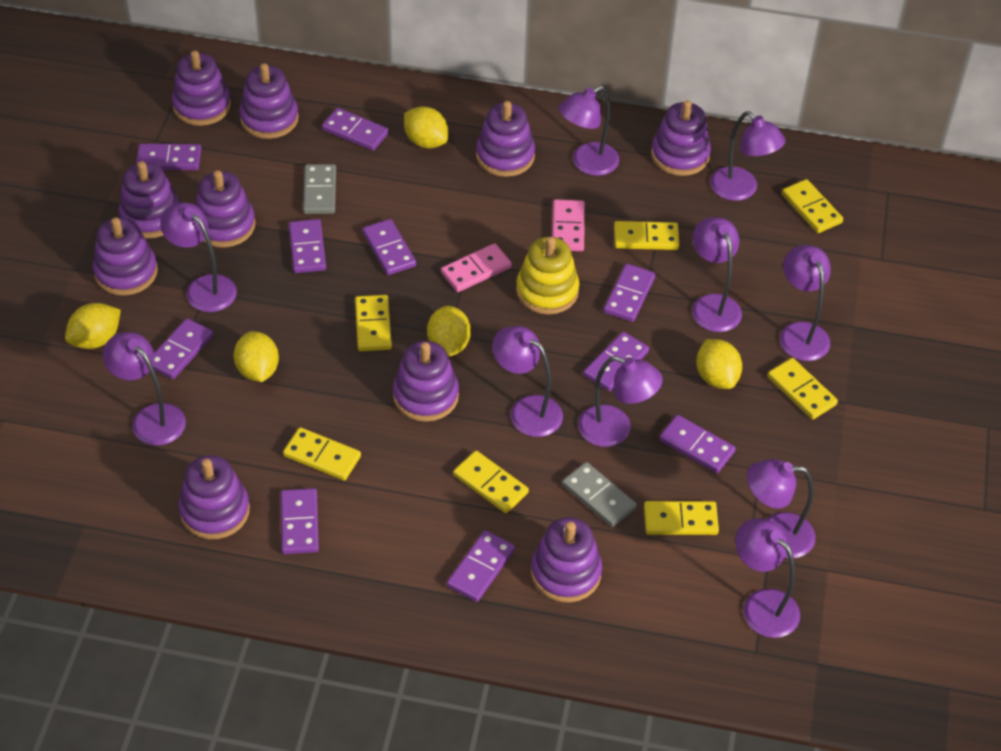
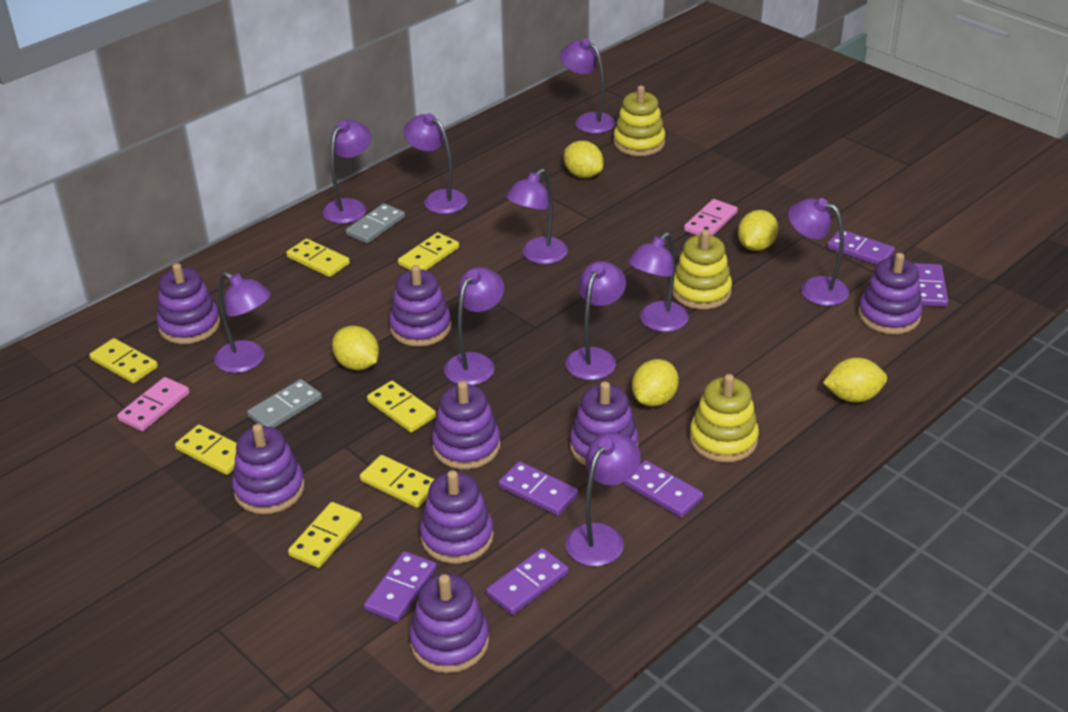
purple domino: 10 -> 6
purple stacking toy: 10 -> 8
yellow stacking toy: 1 -> 3

